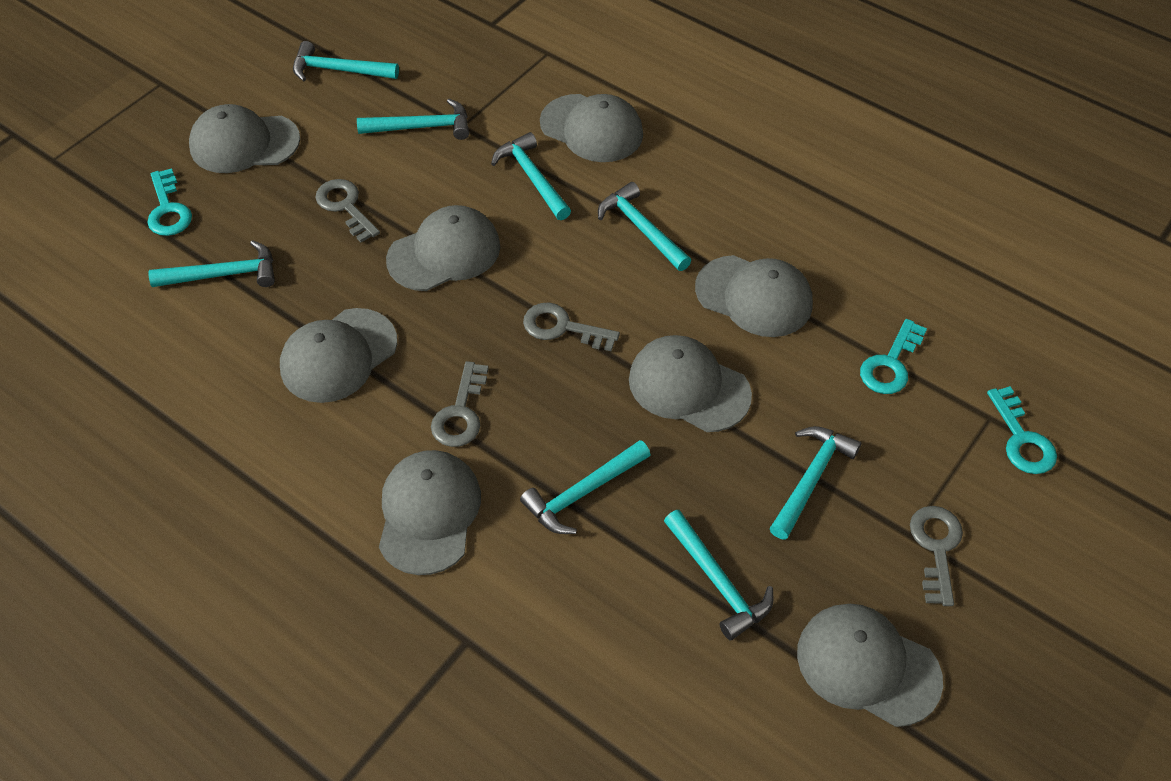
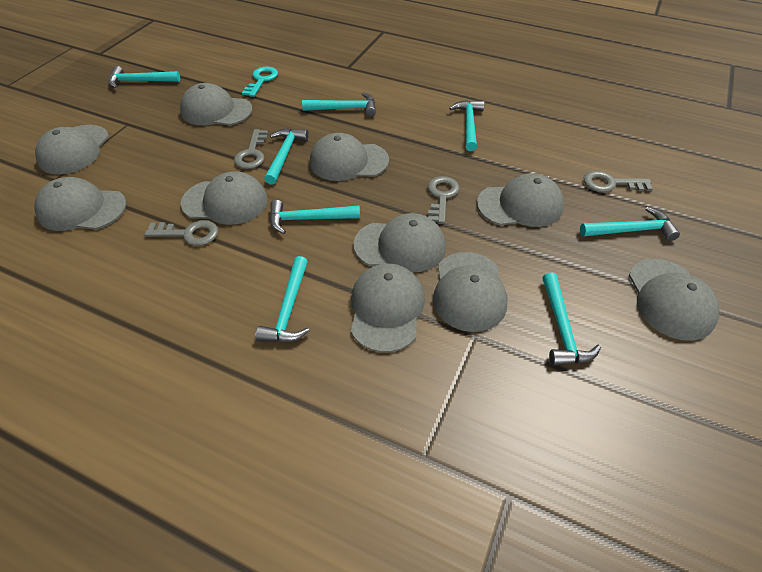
grey cap: 8 -> 10
turquoise key: 3 -> 1

